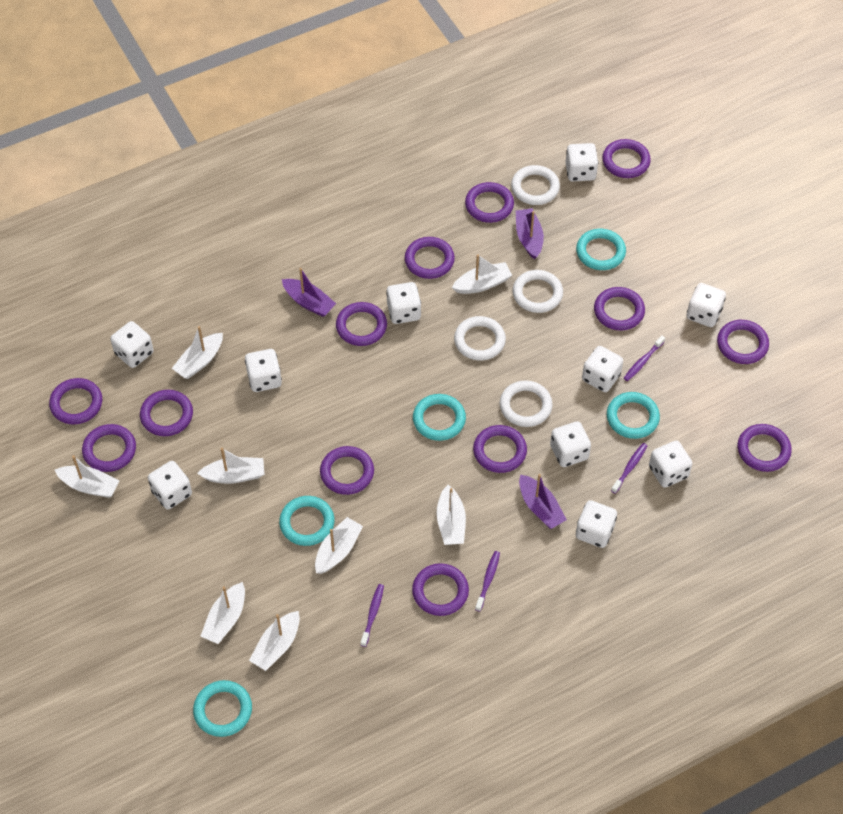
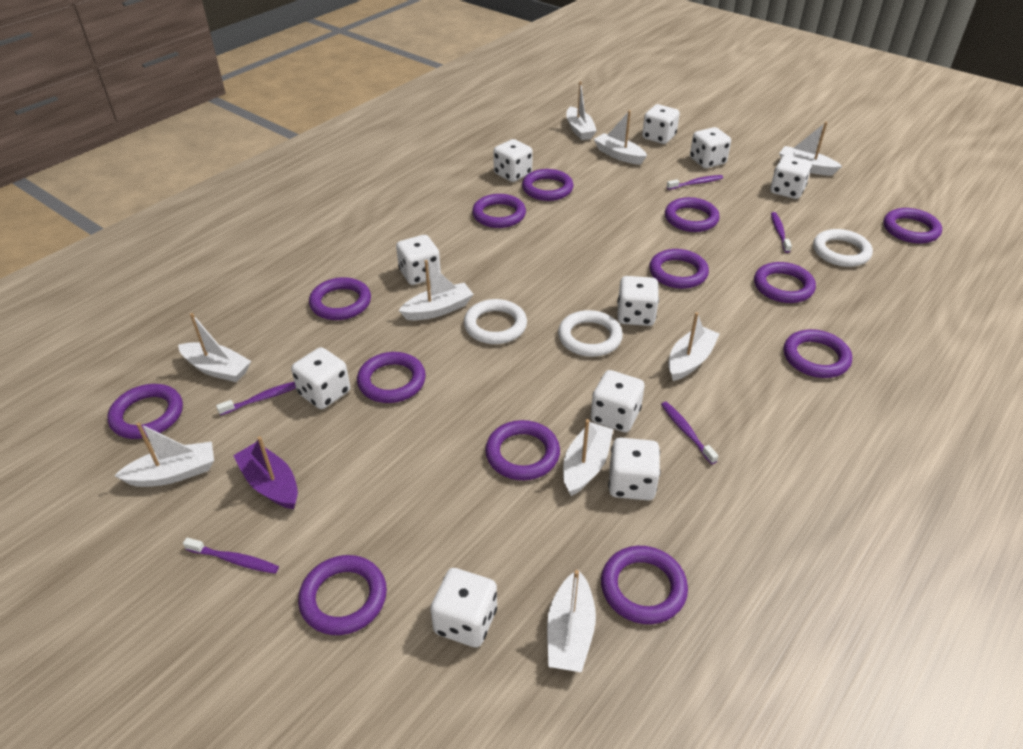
purple boat: 3 -> 1
purple toothbrush: 4 -> 5
turquoise ring: 5 -> 0
white boat: 8 -> 9
white ring: 4 -> 3

